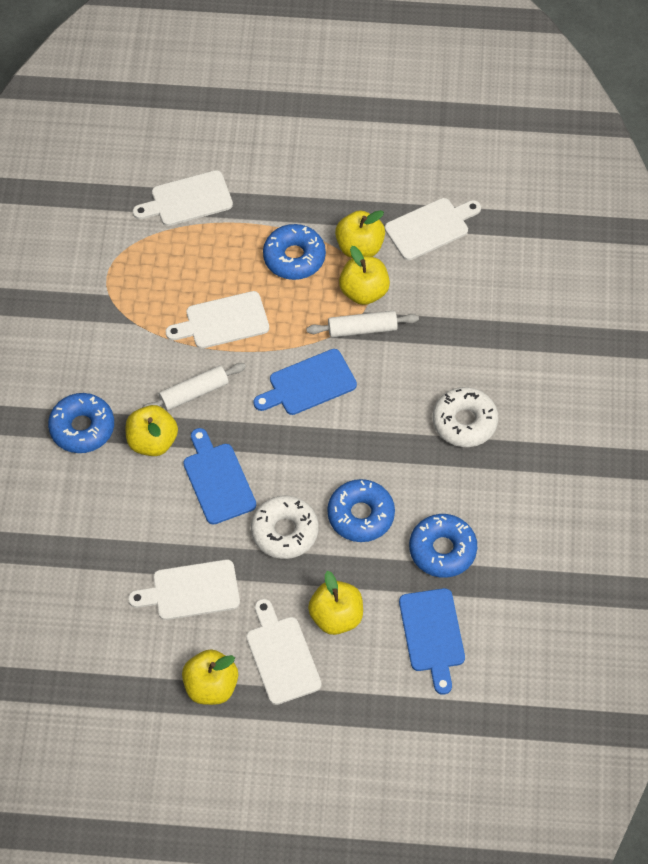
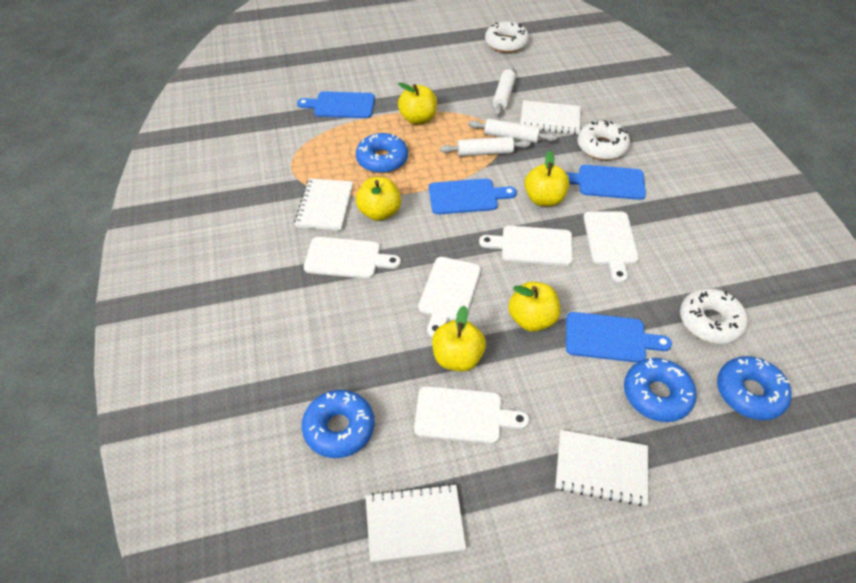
blue cutting board: 3 -> 4
white donut: 2 -> 3
white notebook: 0 -> 4
white rolling pin: 2 -> 3

